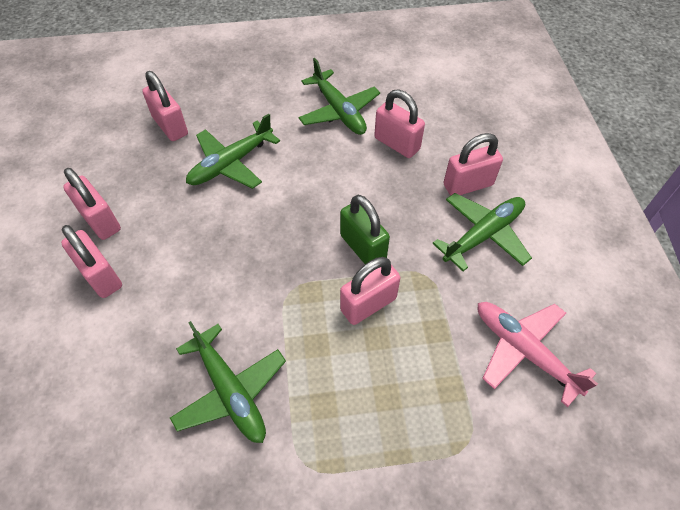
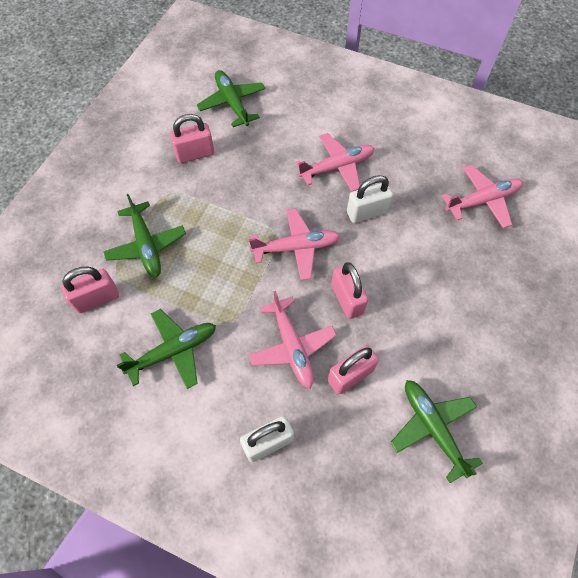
green padlock: 1 -> 0
pink padlock: 6 -> 4
pink plane: 1 -> 4
white padlock: 0 -> 2

